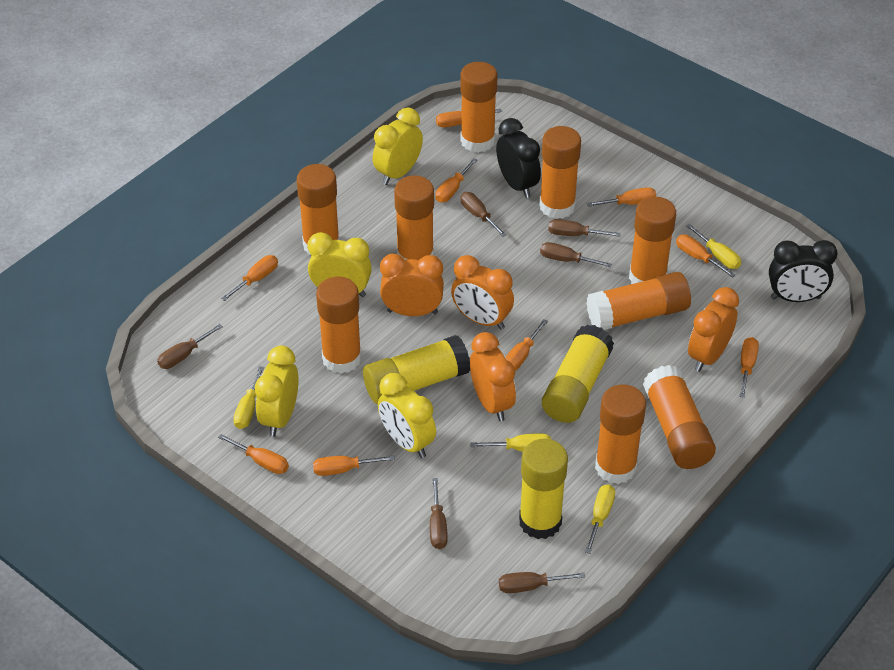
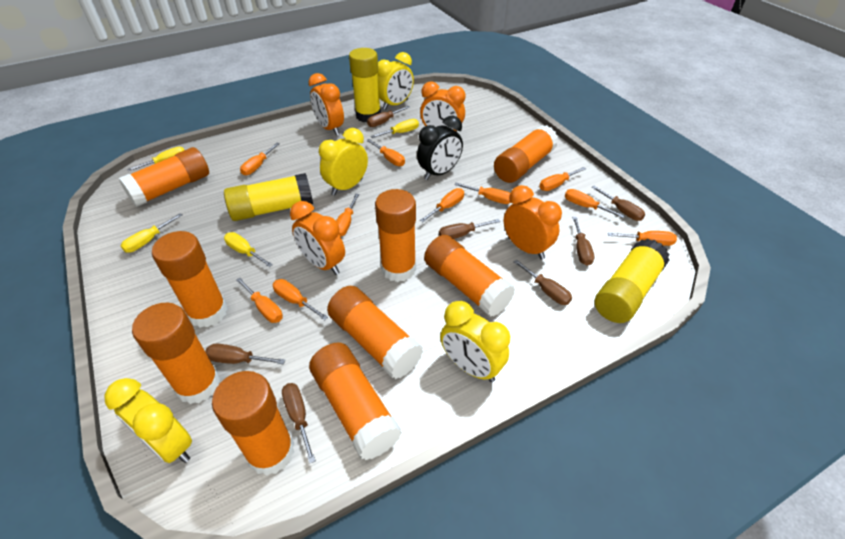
black clock: 2 -> 1
brown screwdriver: 6 -> 7
orange screwdriver: 9 -> 10

